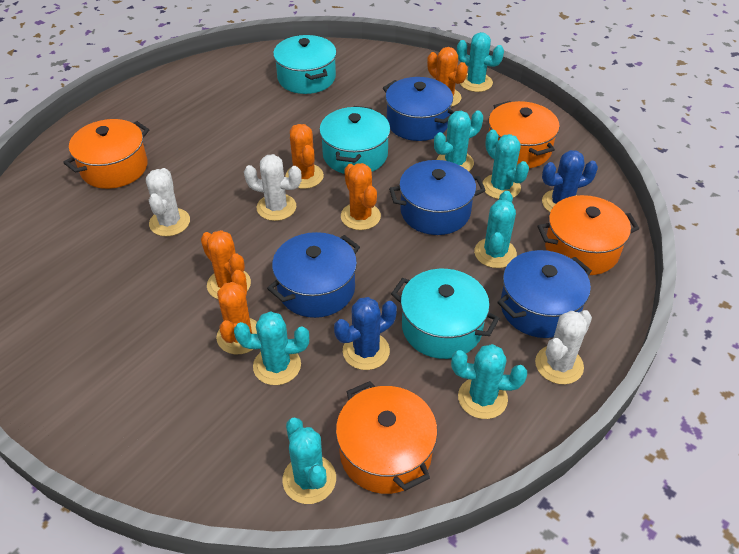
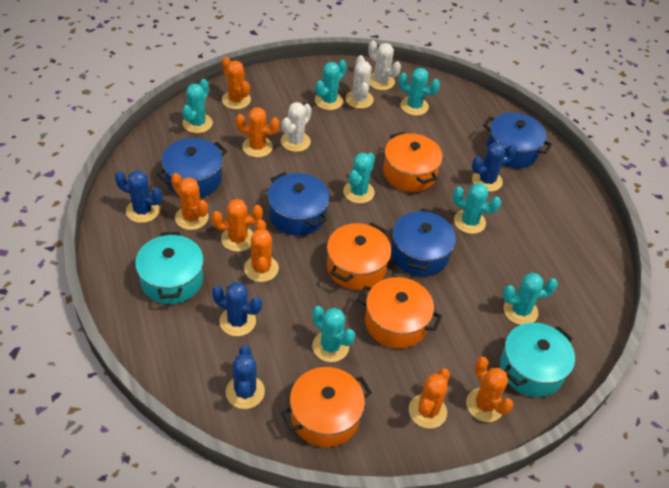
blue cactus: 2 -> 4
orange cactus: 5 -> 7
turquoise pot: 3 -> 2

